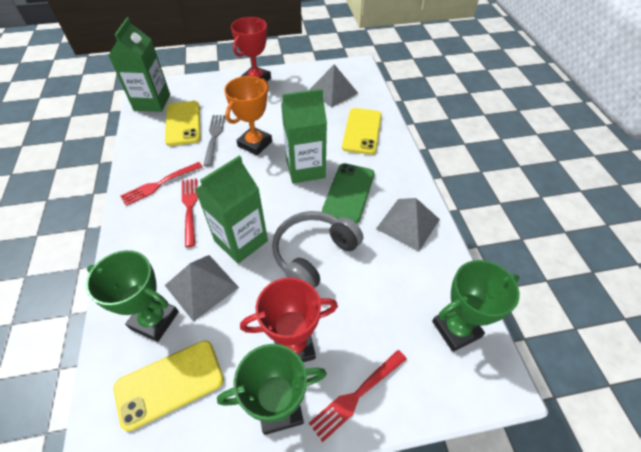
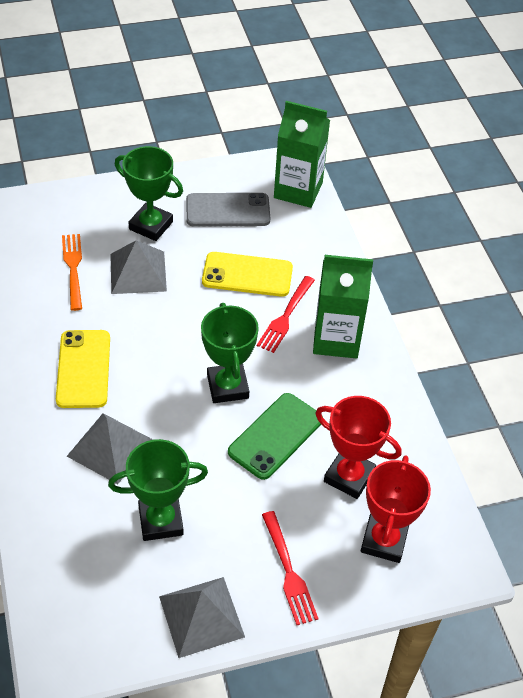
green carton: 3 -> 2
grey fork: 1 -> 0
grey headphones: 1 -> 0
grey phone: 0 -> 1
orange fork: 0 -> 1
orange trophy: 1 -> 0
red fork: 3 -> 2
yellow phone: 3 -> 2

